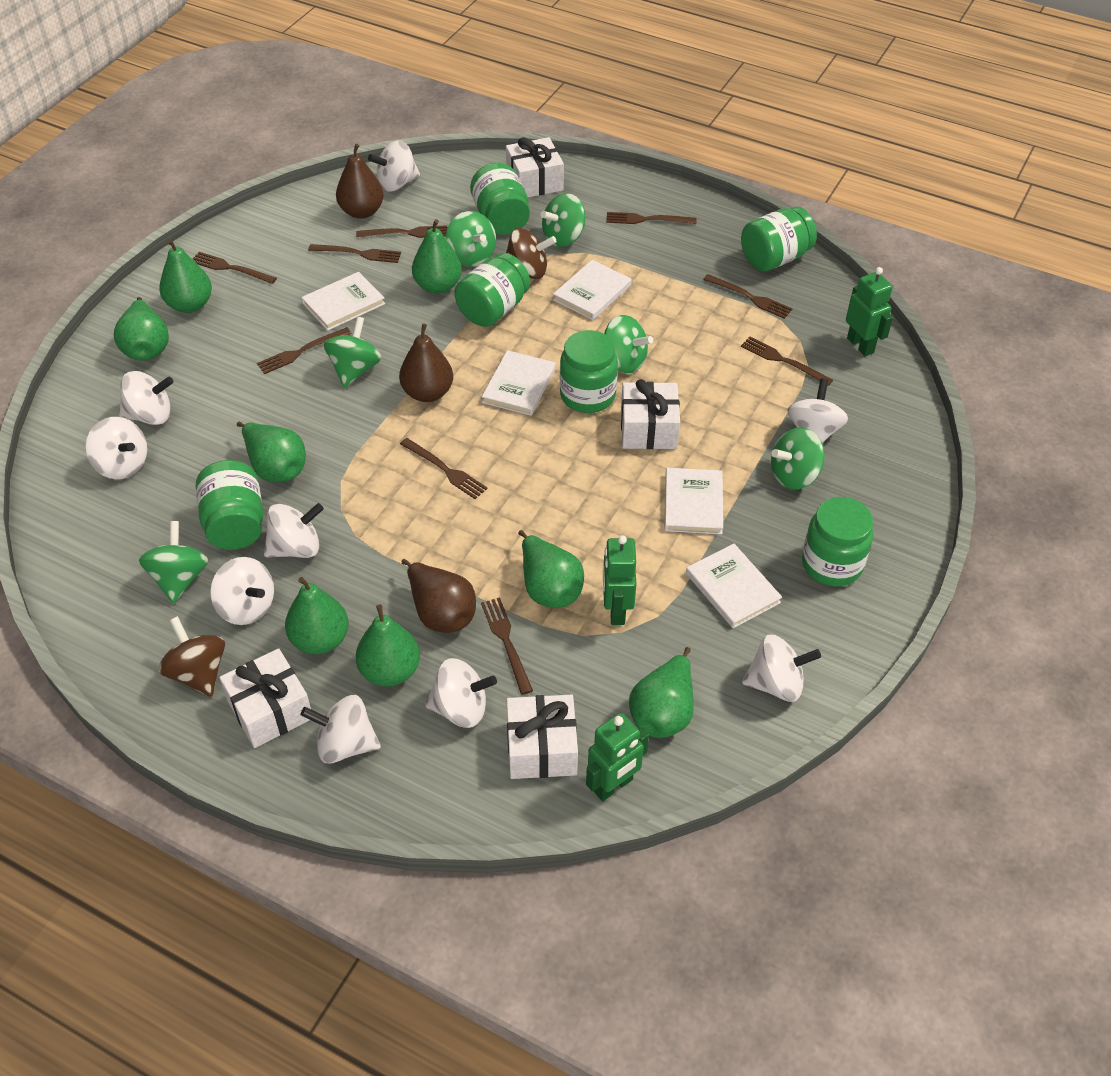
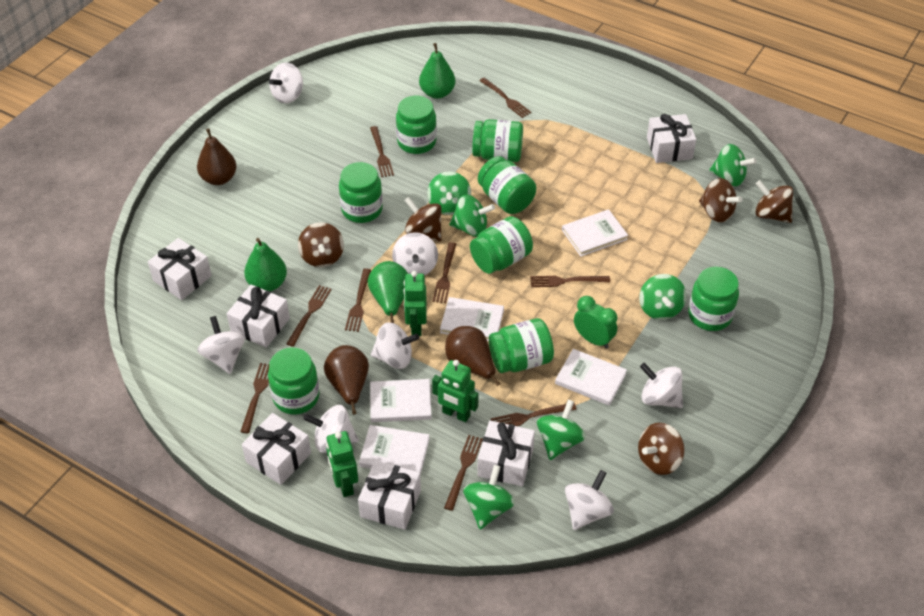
brown spinning top: 2 -> 5
green clock: 0 -> 1
green jar: 6 -> 8
green pear: 8 -> 3
white gift: 4 -> 6
white spinning top: 9 -> 7

